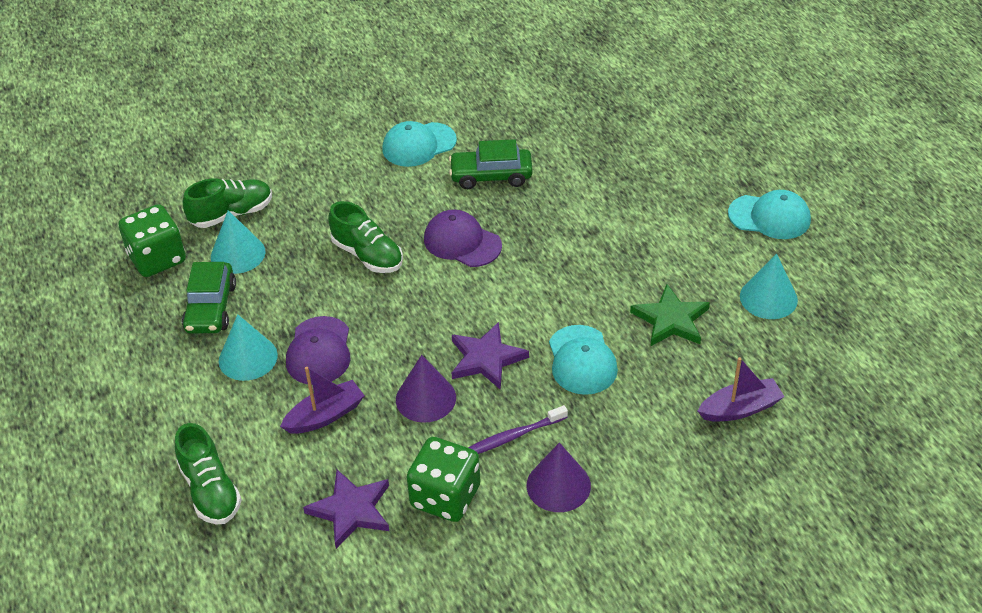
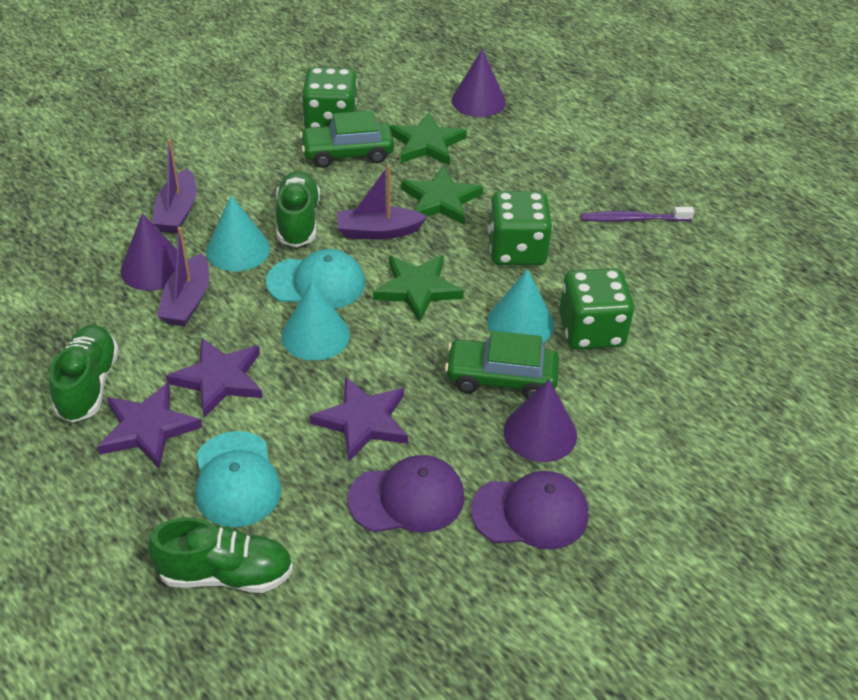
green dice: 2 -> 3
green star: 1 -> 3
purple boat: 2 -> 3
purple cone: 2 -> 3
purple star: 2 -> 3
turquoise cap: 3 -> 2

